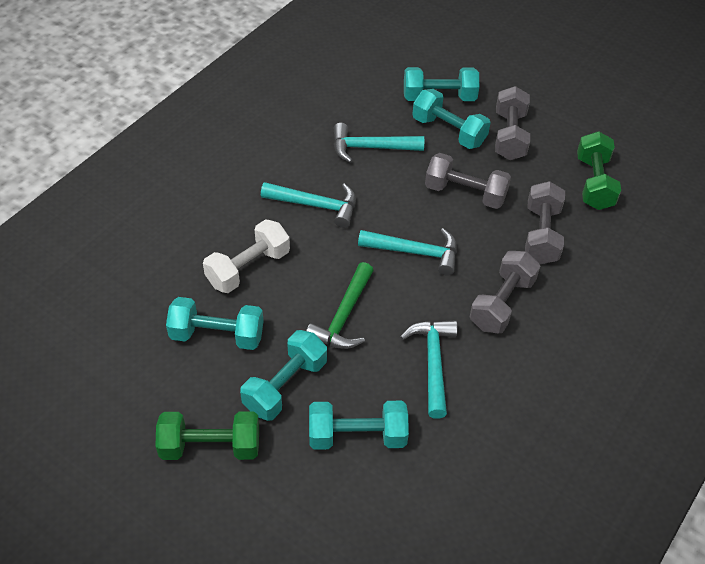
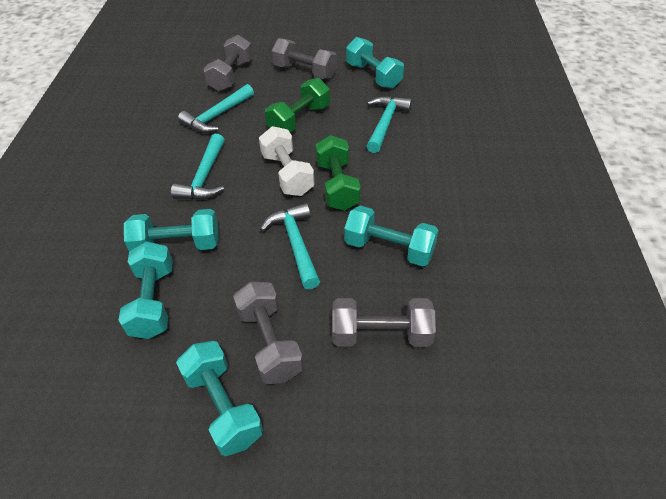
green hammer: 1 -> 0

